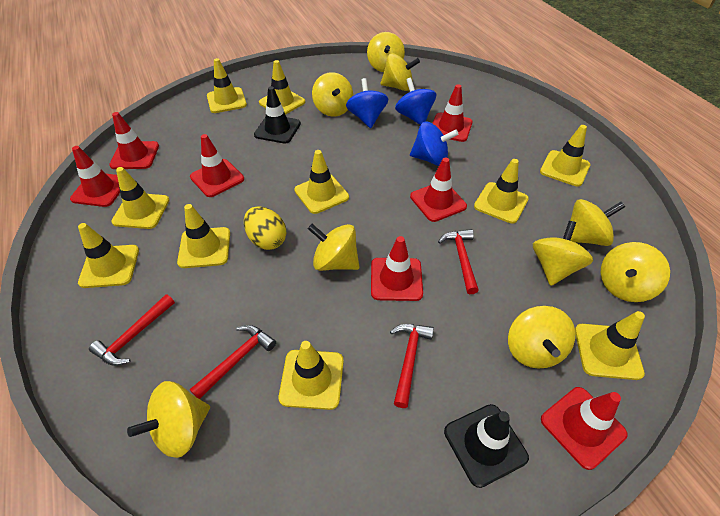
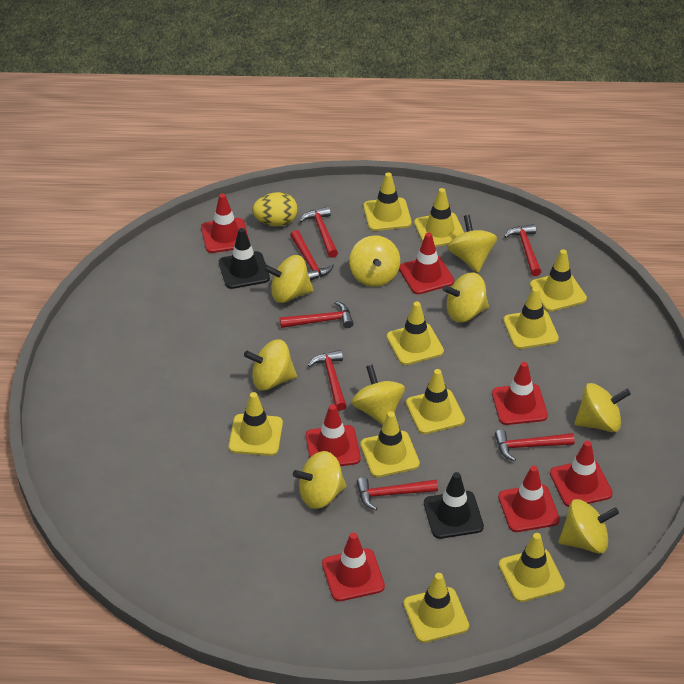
blue spinning top: 3 -> 0
red hammer: 4 -> 7

